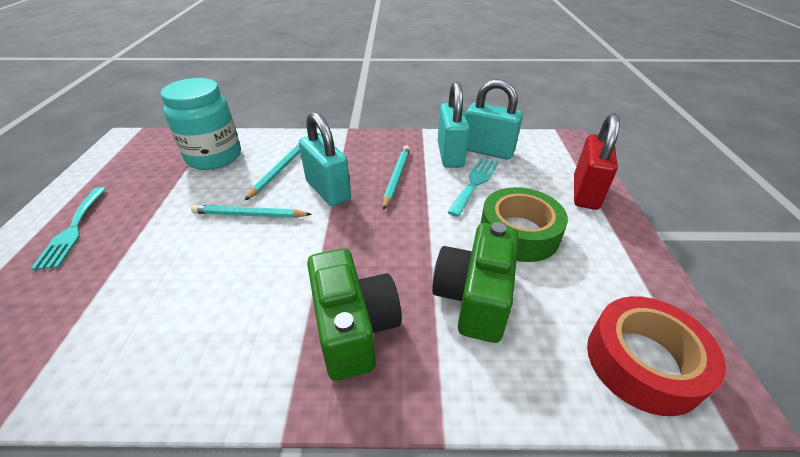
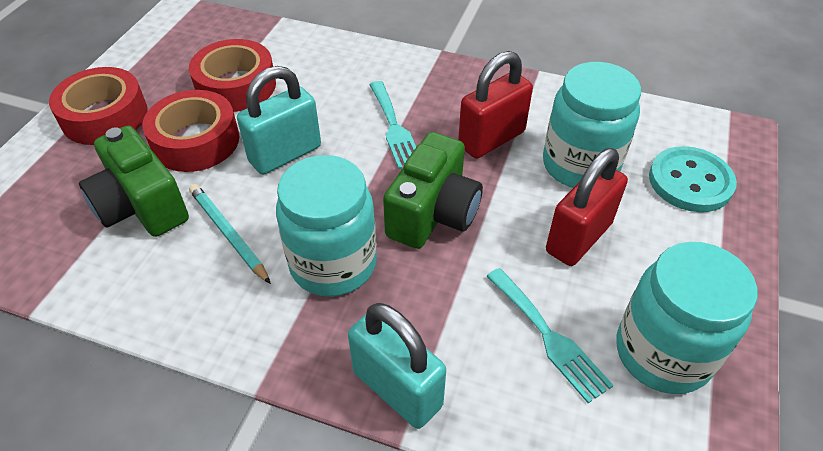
green tape: 1 -> 0
red padlock: 1 -> 2
red tape: 1 -> 3
turquoise button: 0 -> 1
turquoise jar: 1 -> 3
turquoise padlock: 3 -> 2
turquoise pencil: 3 -> 1

